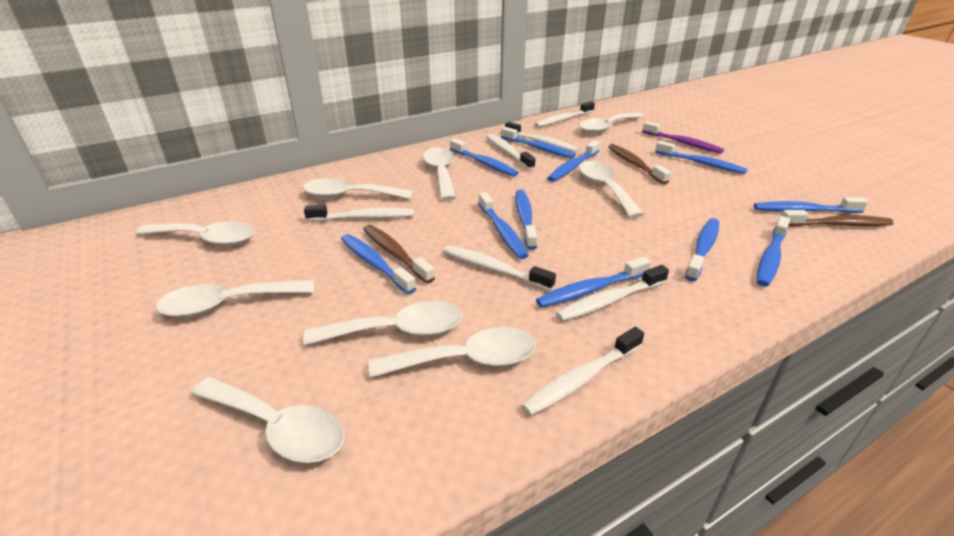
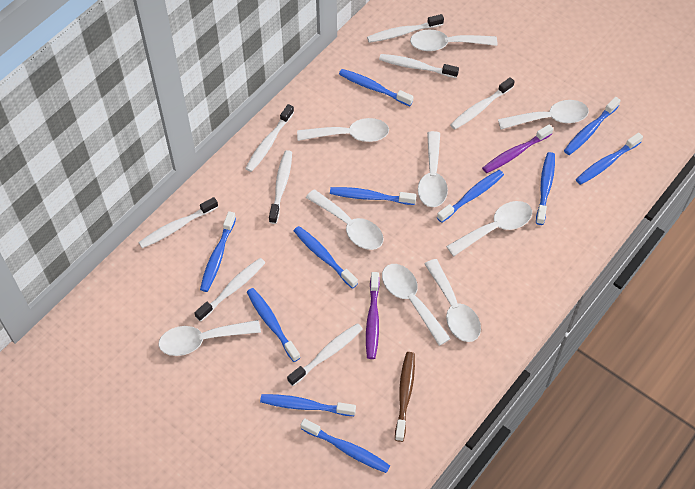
brown toothbrush: 3 -> 1
purple toothbrush: 1 -> 2
white toothbrush: 7 -> 8

